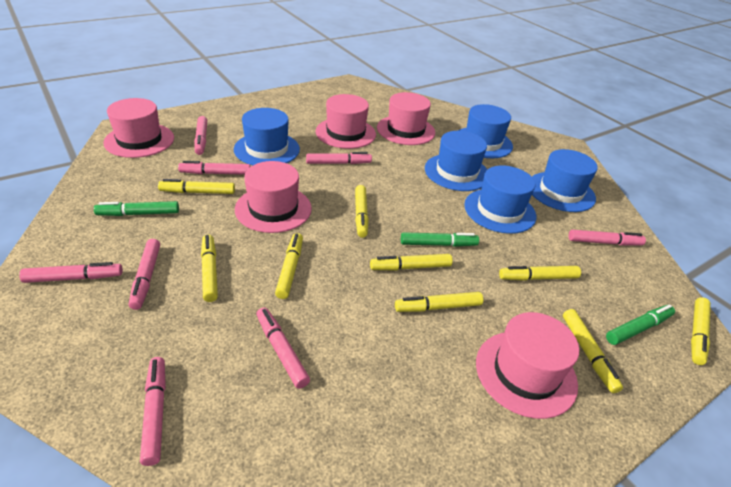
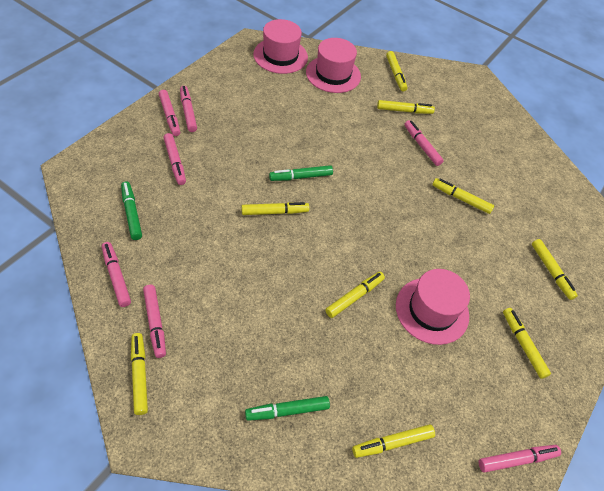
blue hat: 5 -> 0
pink hat: 5 -> 3
pink marker: 8 -> 7

